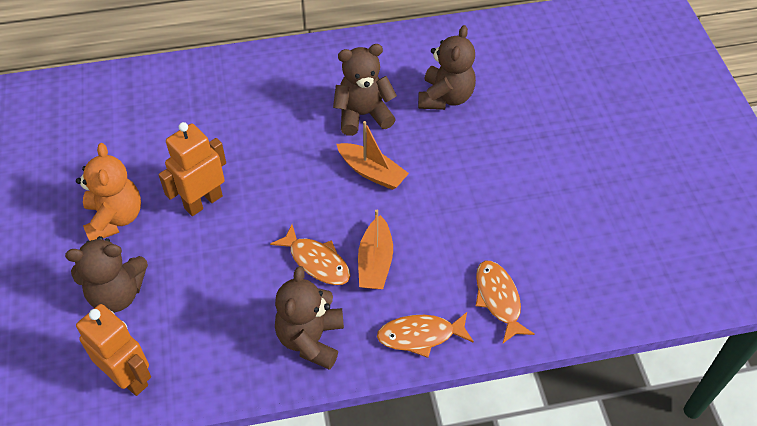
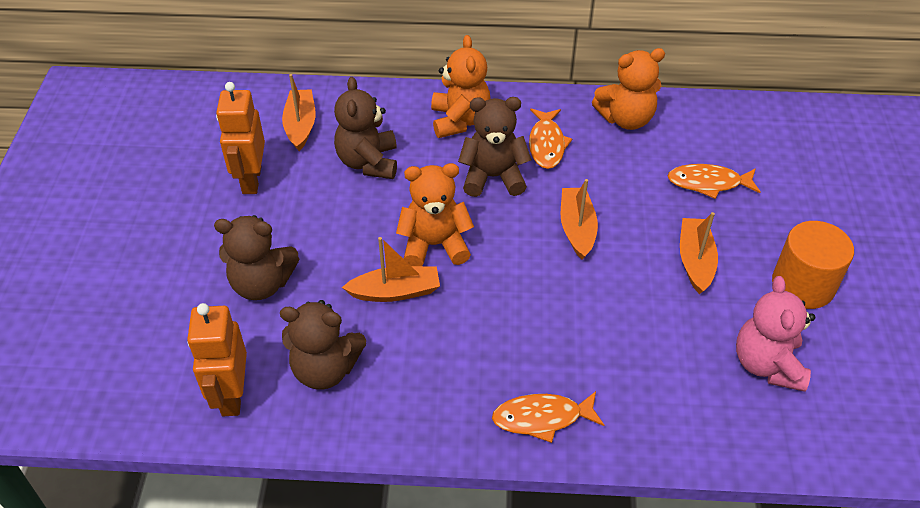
orange boat: 2 -> 4
orange cylinder: 0 -> 1
orange teddy bear: 1 -> 3
pink teddy bear: 0 -> 1

